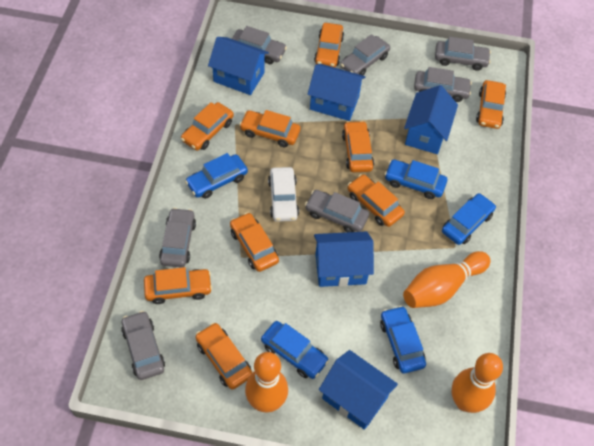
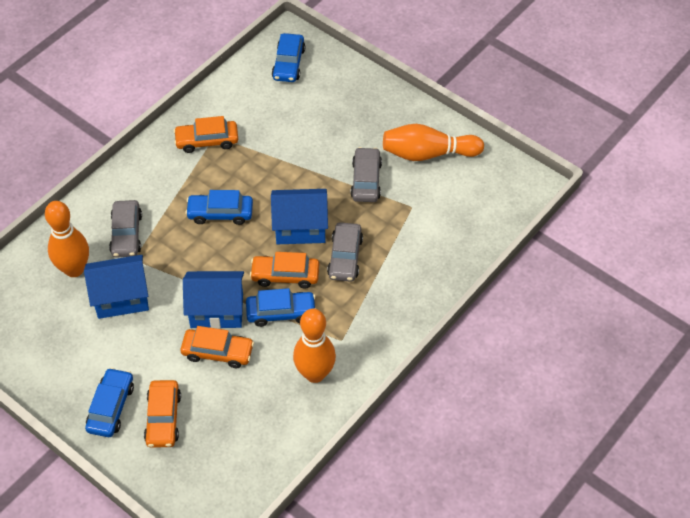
blue car: 5 -> 4
blue house: 5 -> 3
grey car: 7 -> 3
orange car: 9 -> 4
white car: 1 -> 0

